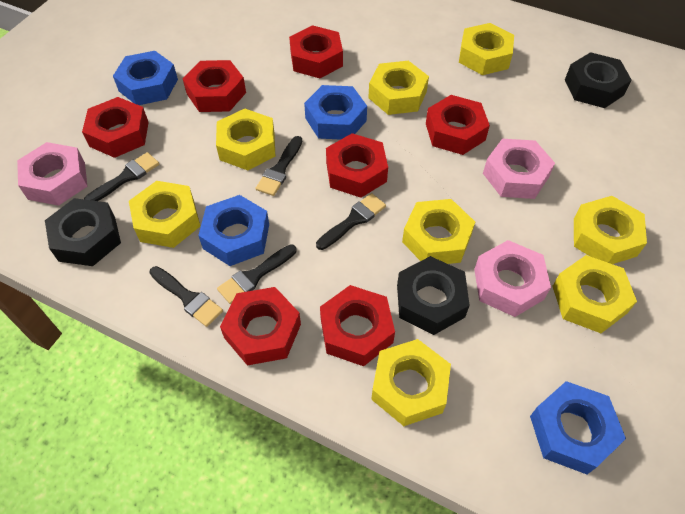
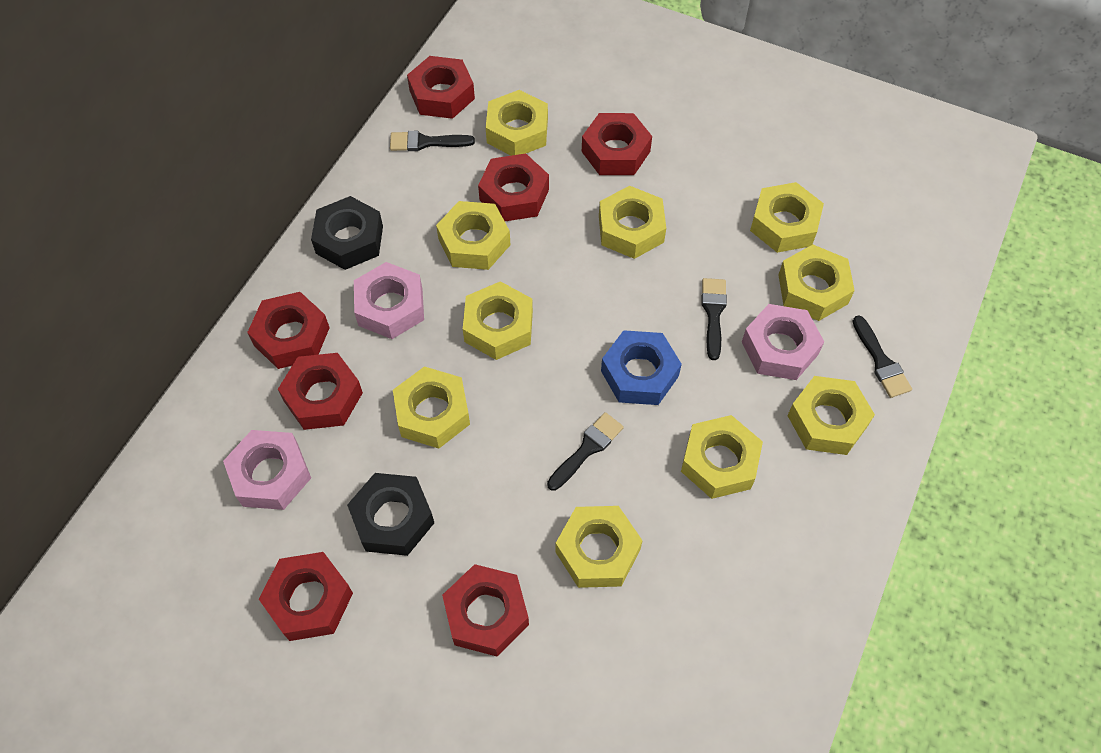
black brush: 5 -> 4
black nut: 3 -> 2
blue nut: 4 -> 1
yellow nut: 8 -> 10

